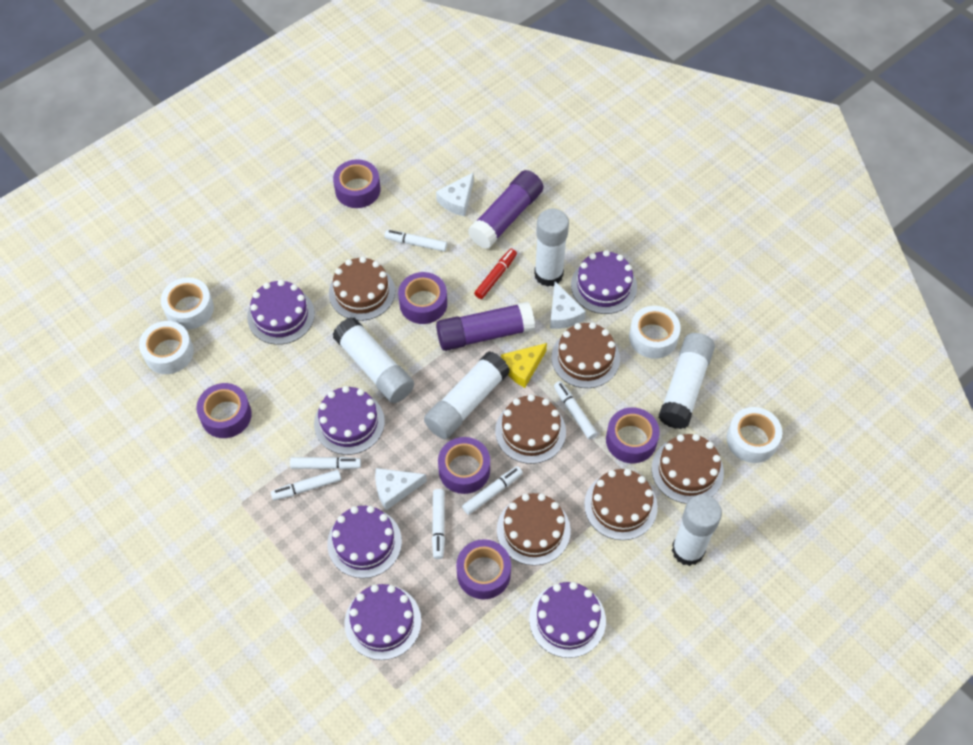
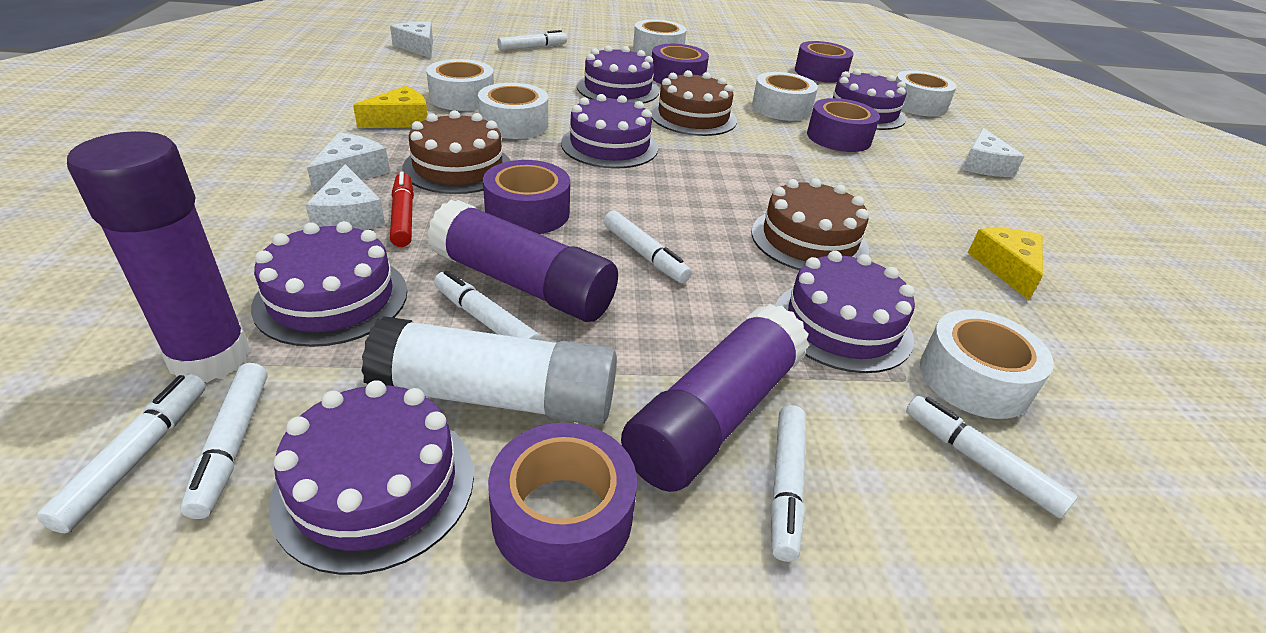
brown cake: 6 -> 3
purple glue stick: 2 -> 3
purple tape: 6 -> 5
white cheese: 3 -> 4
white glue stick: 5 -> 1
white marker: 6 -> 7
white tape: 4 -> 6
yellow cheese: 1 -> 2

